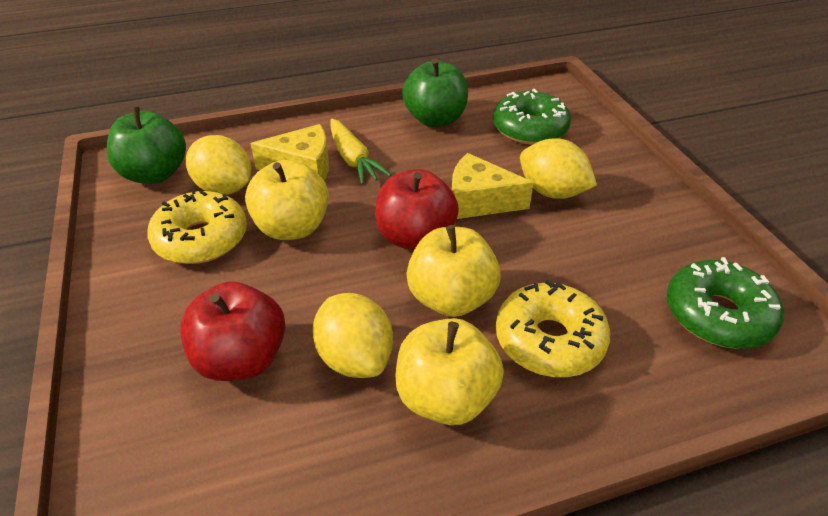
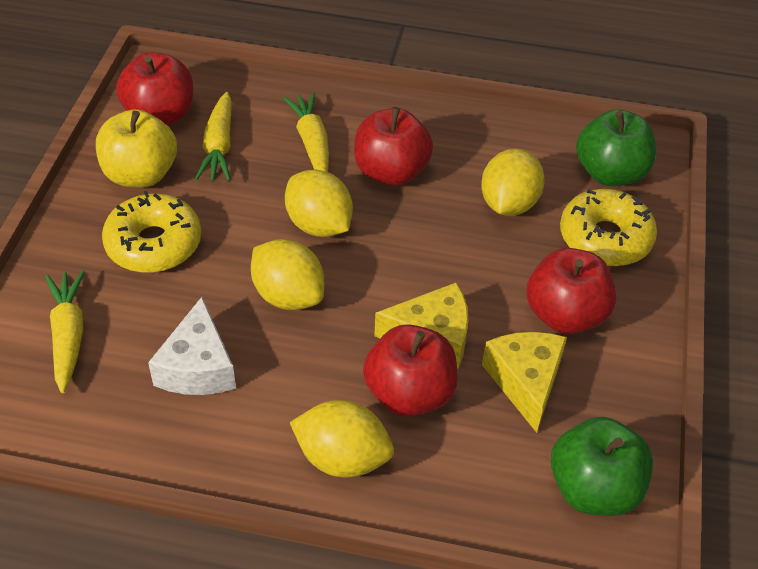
green donut: 2 -> 0
red apple: 2 -> 4
white cheese: 0 -> 1
yellow apple: 3 -> 1
yellow carrot: 1 -> 3
yellow lemon: 3 -> 4

